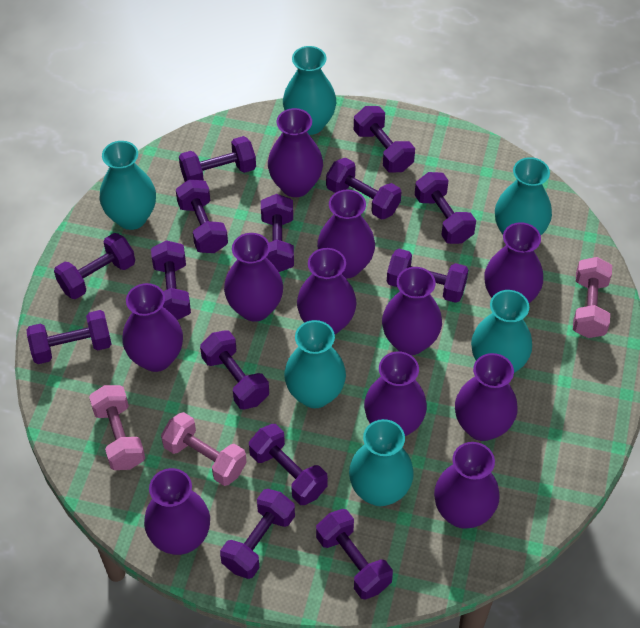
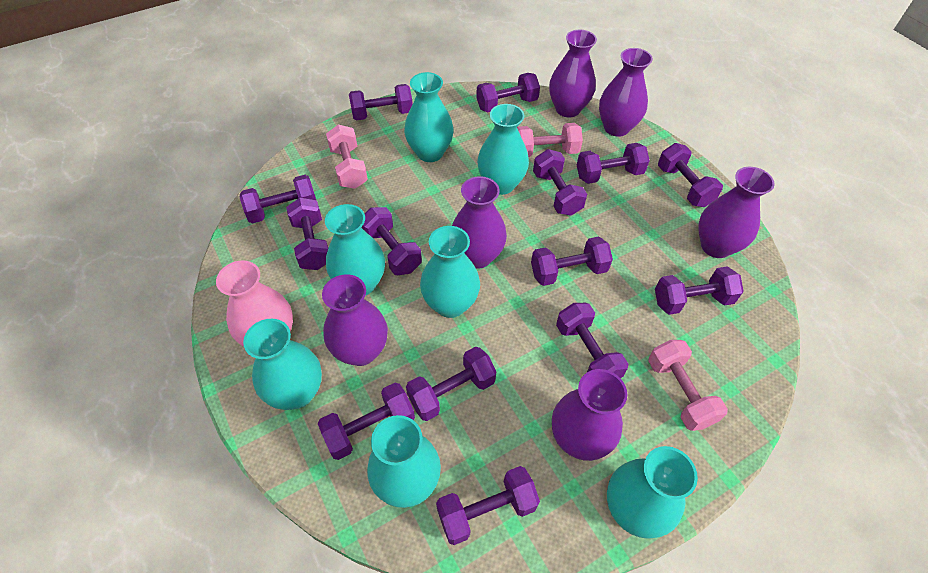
pink vase: 0 -> 1
purple vase: 11 -> 6
turquoise vase: 6 -> 7

